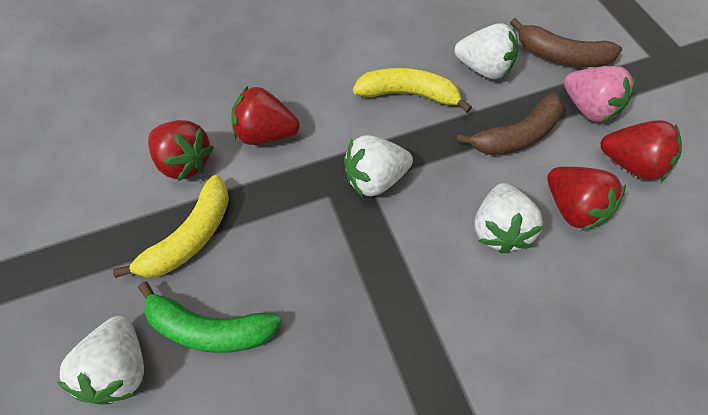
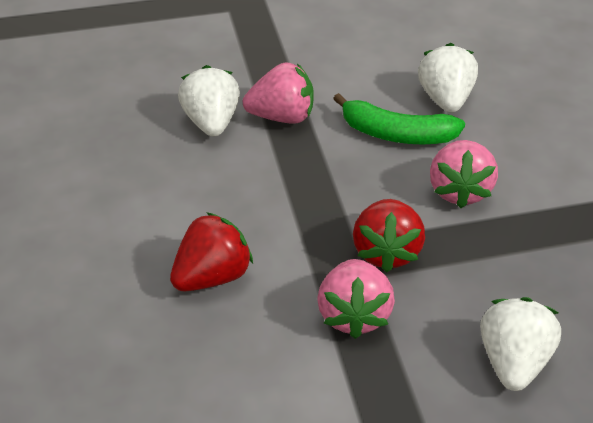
brown banana: 2 -> 0
pink strawberry: 1 -> 3
red strawberry: 4 -> 2
white strawberry: 4 -> 3
yellow banana: 2 -> 0

